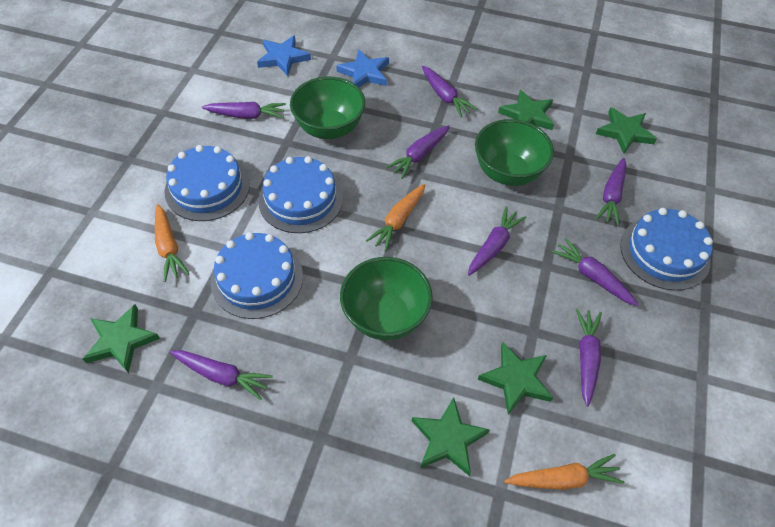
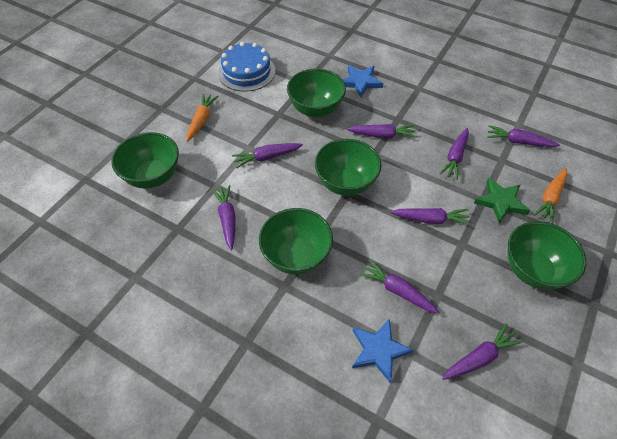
blue cake: 4 -> 1
green bowl: 3 -> 5
green star: 5 -> 1
orange carrot: 3 -> 2

